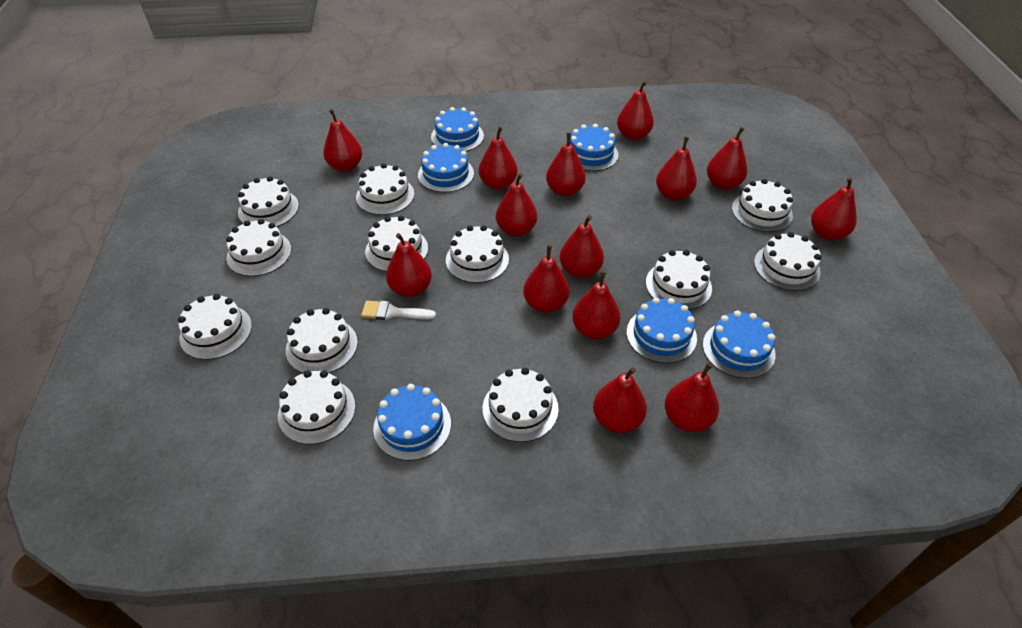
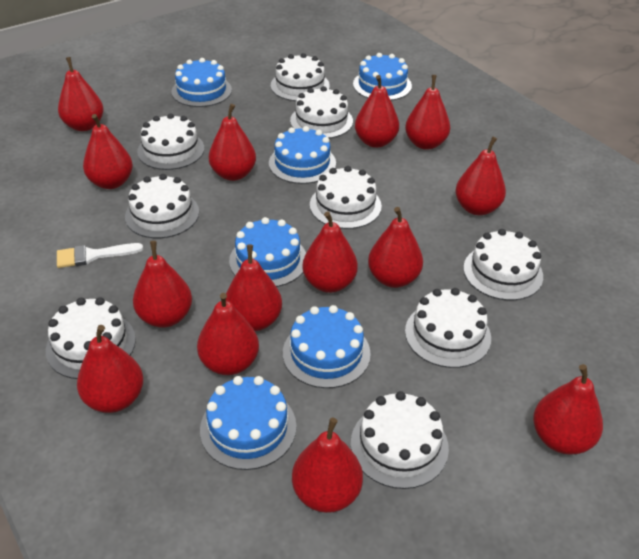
white cake: 12 -> 9

